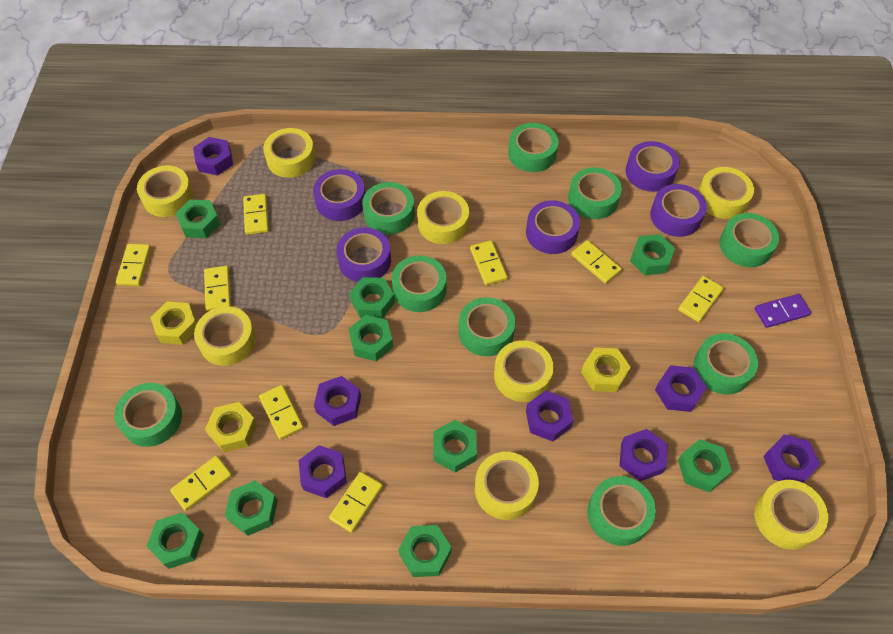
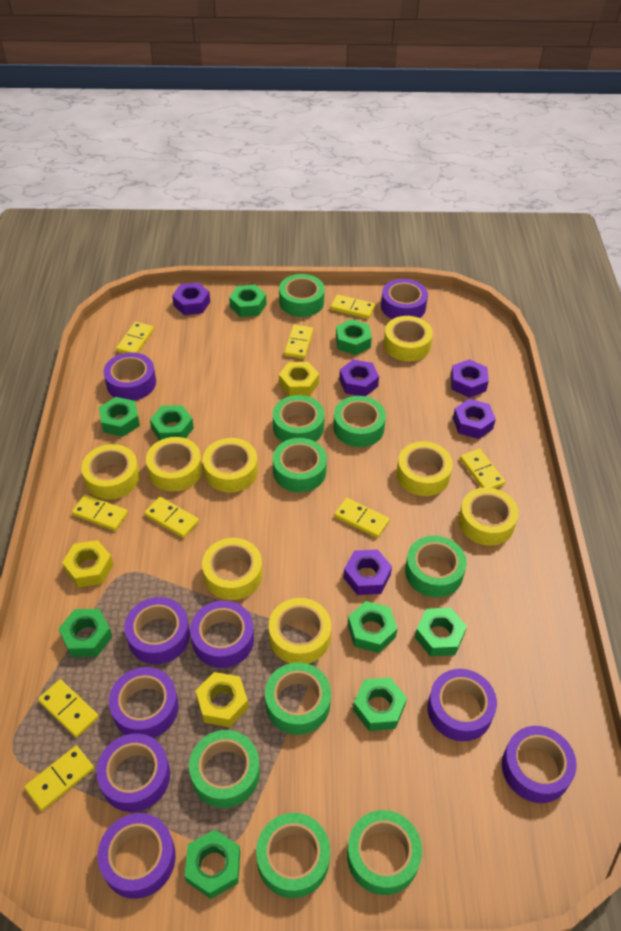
purple domino: 1 -> 0
purple nut: 7 -> 5
purple tape: 5 -> 9

